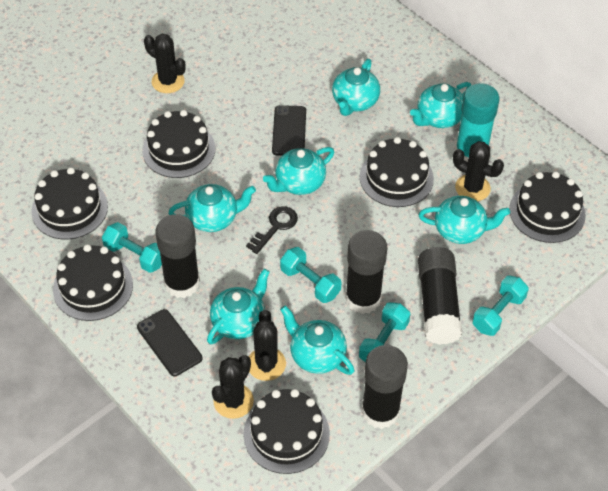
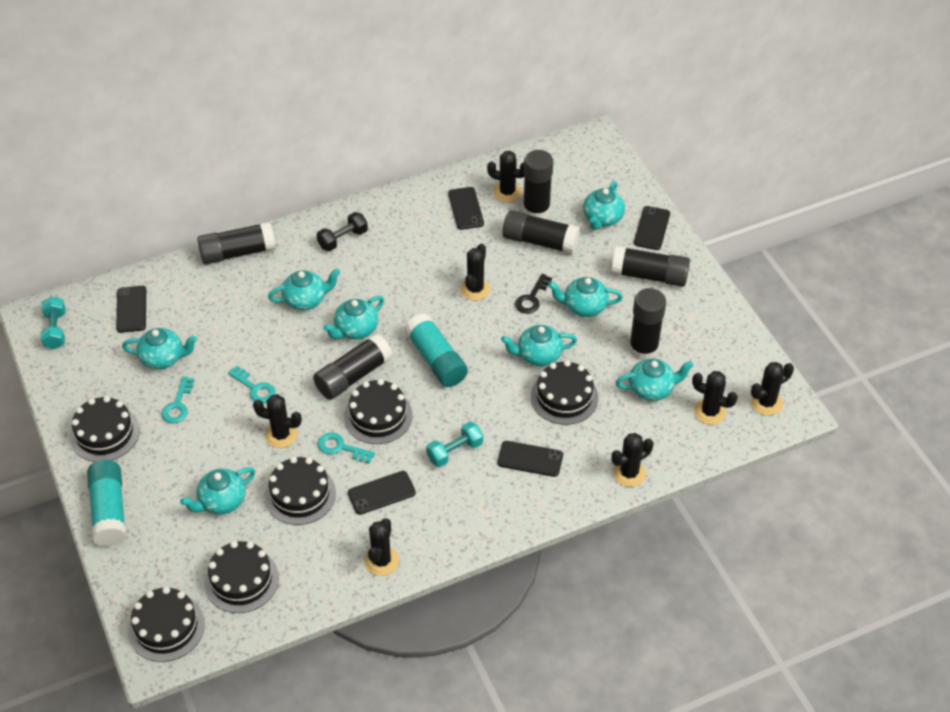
black cactus: 4 -> 7
black dumbbell: 0 -> 1
black glue stick: 4 -> 6
black phone: 2 -> 5
turquoise dumbbell: 4 -> 2
turquoise glue stick: 1 -> 2
turquoise key: 0 -> 3
turquoise teapot: 7 -> 8

